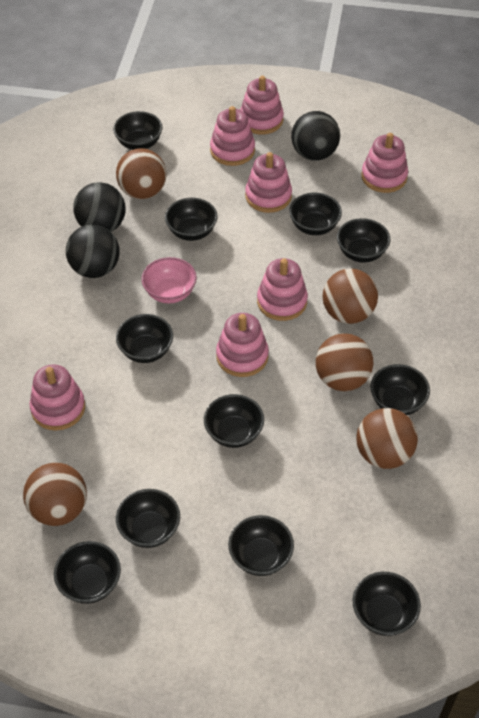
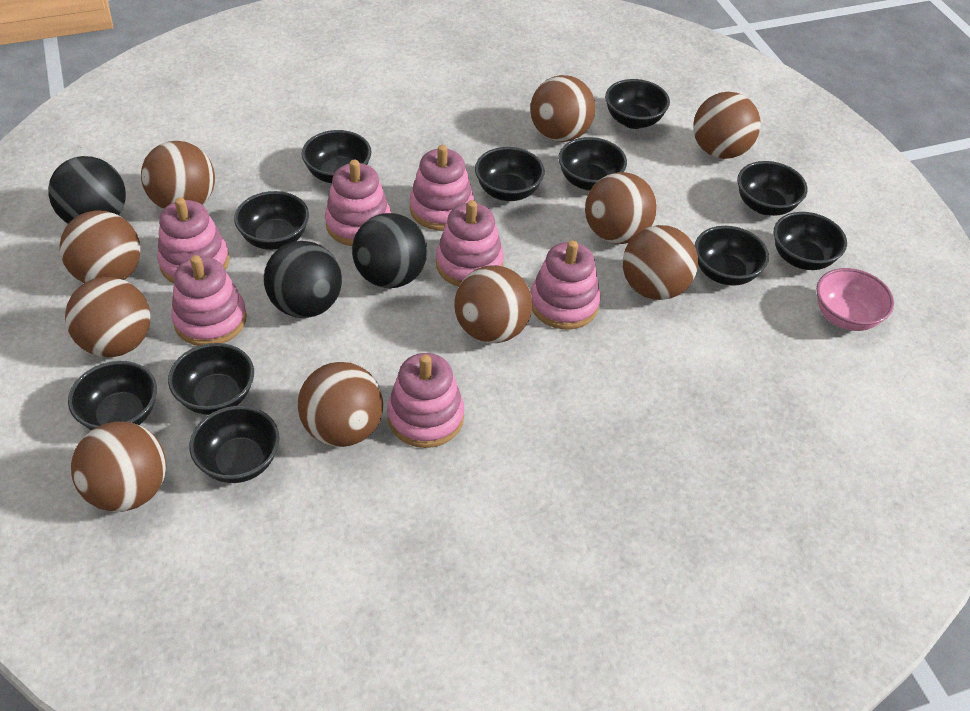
brown ball: 5 -> 10

